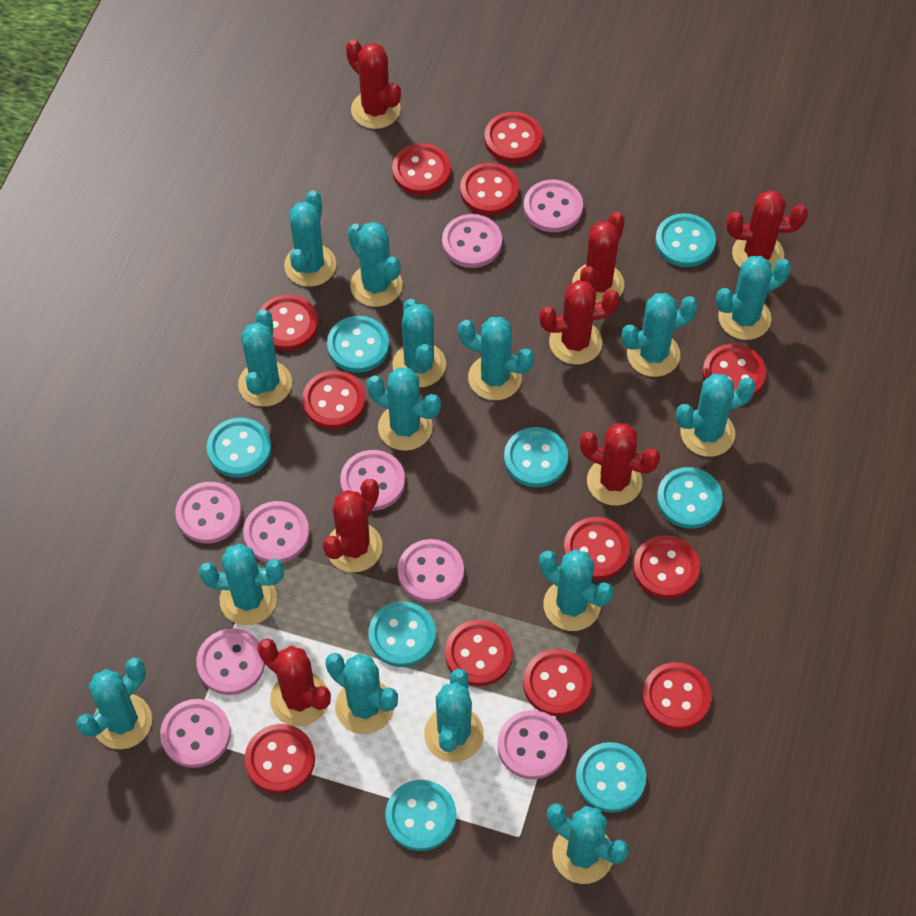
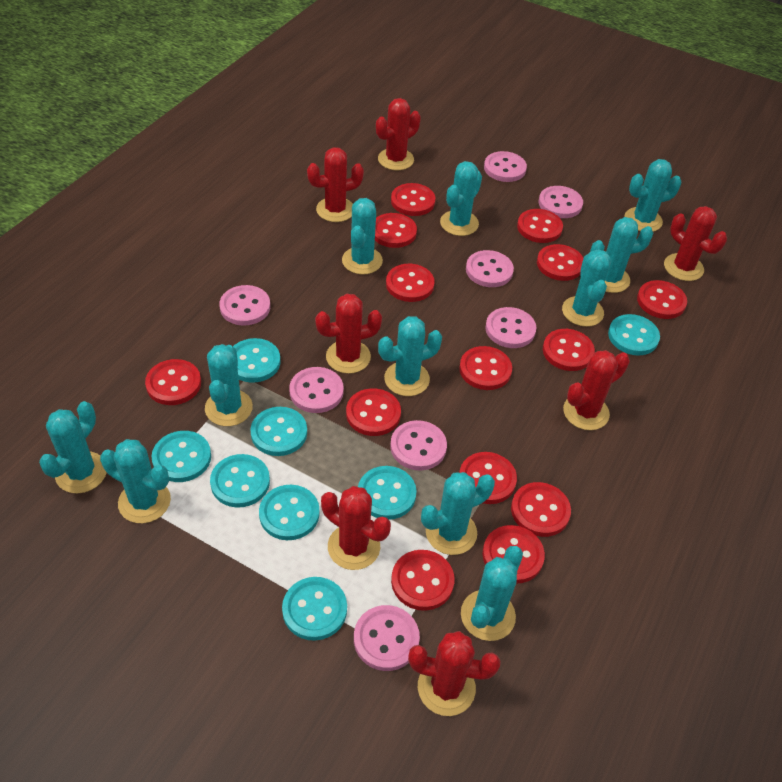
pink button: 9 -> 8
red button: 12 -> 14
turquoise cactus: 15 -> 11

